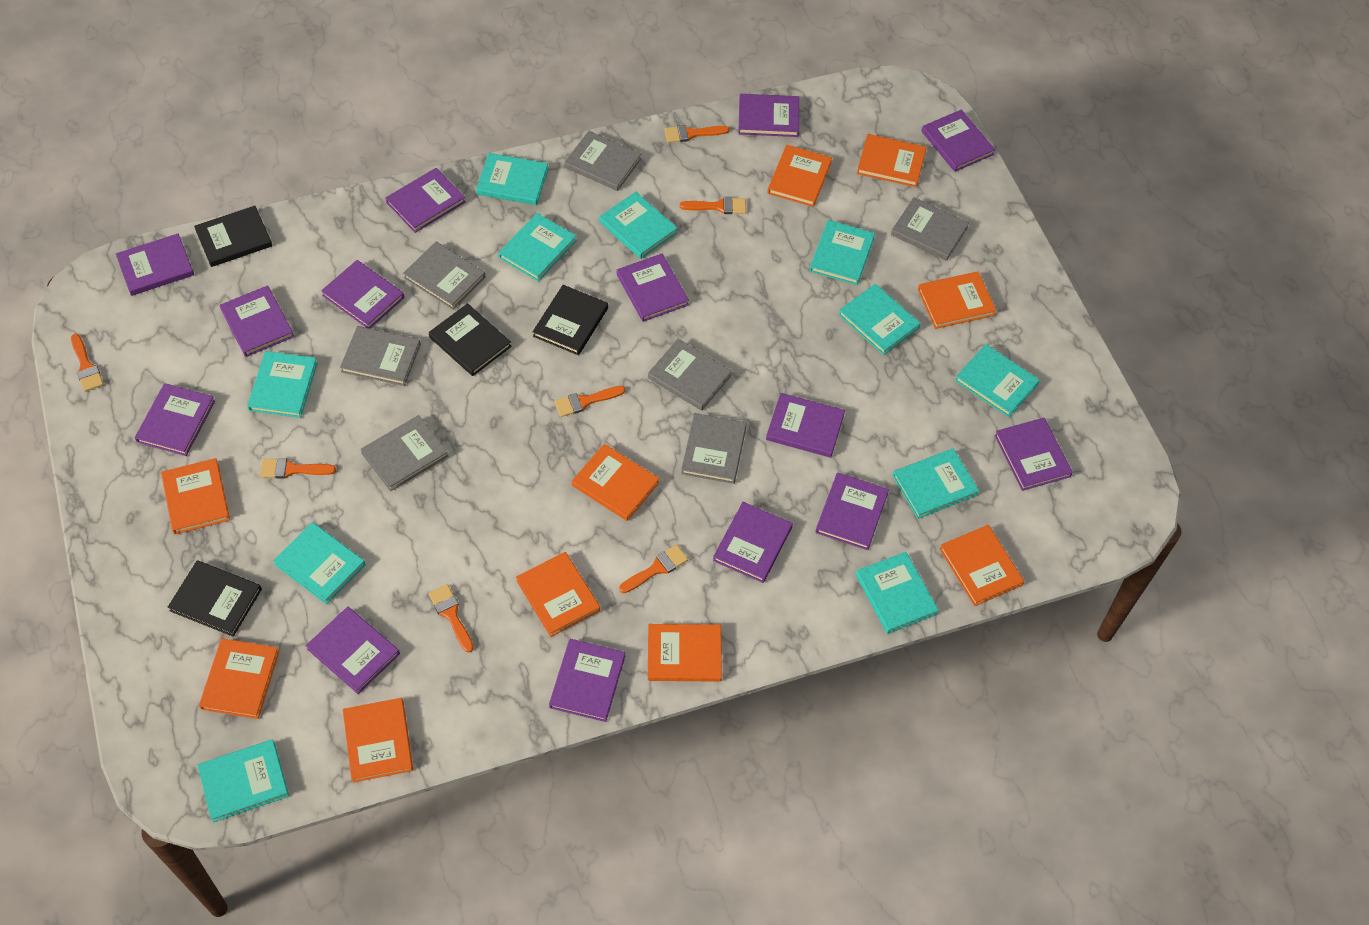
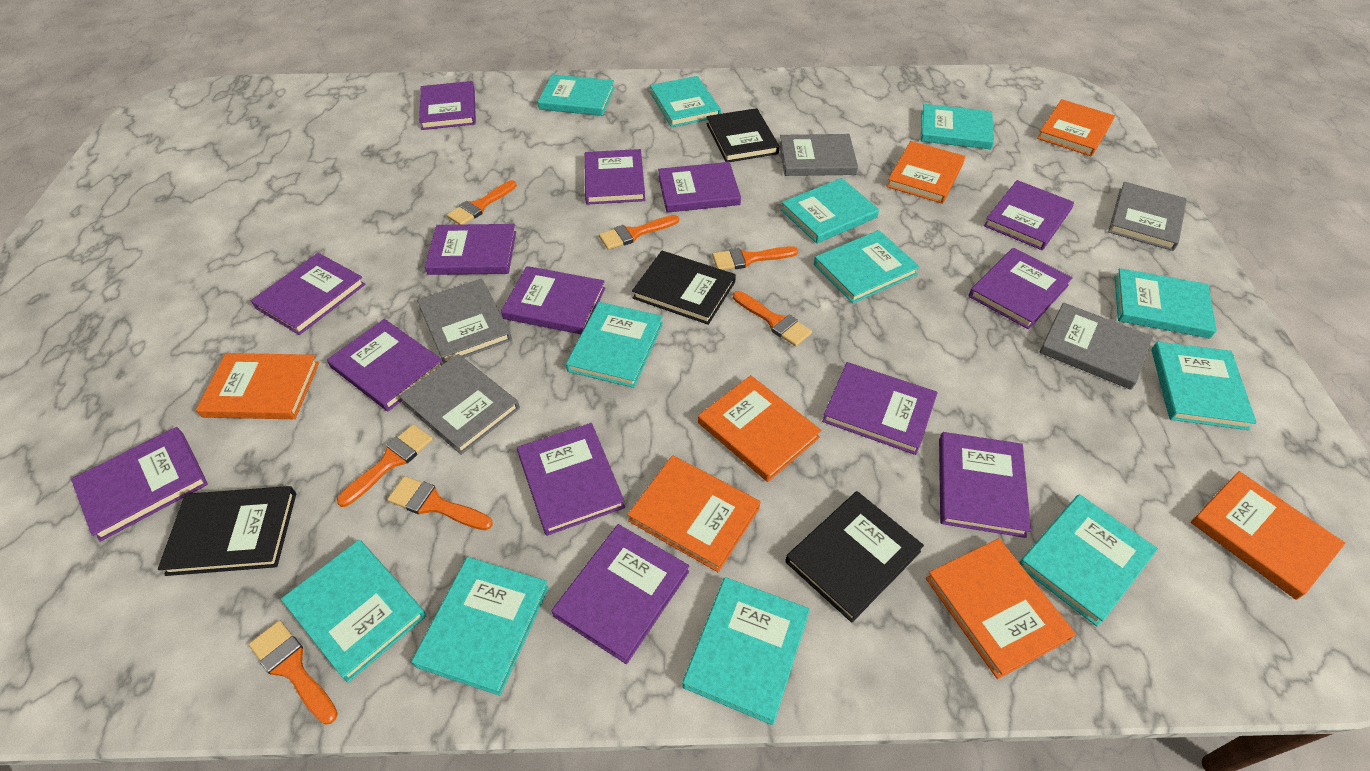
grey book: 7 -> 5
orange book: 10 -> 7
turquoise book: 11 -> 12

